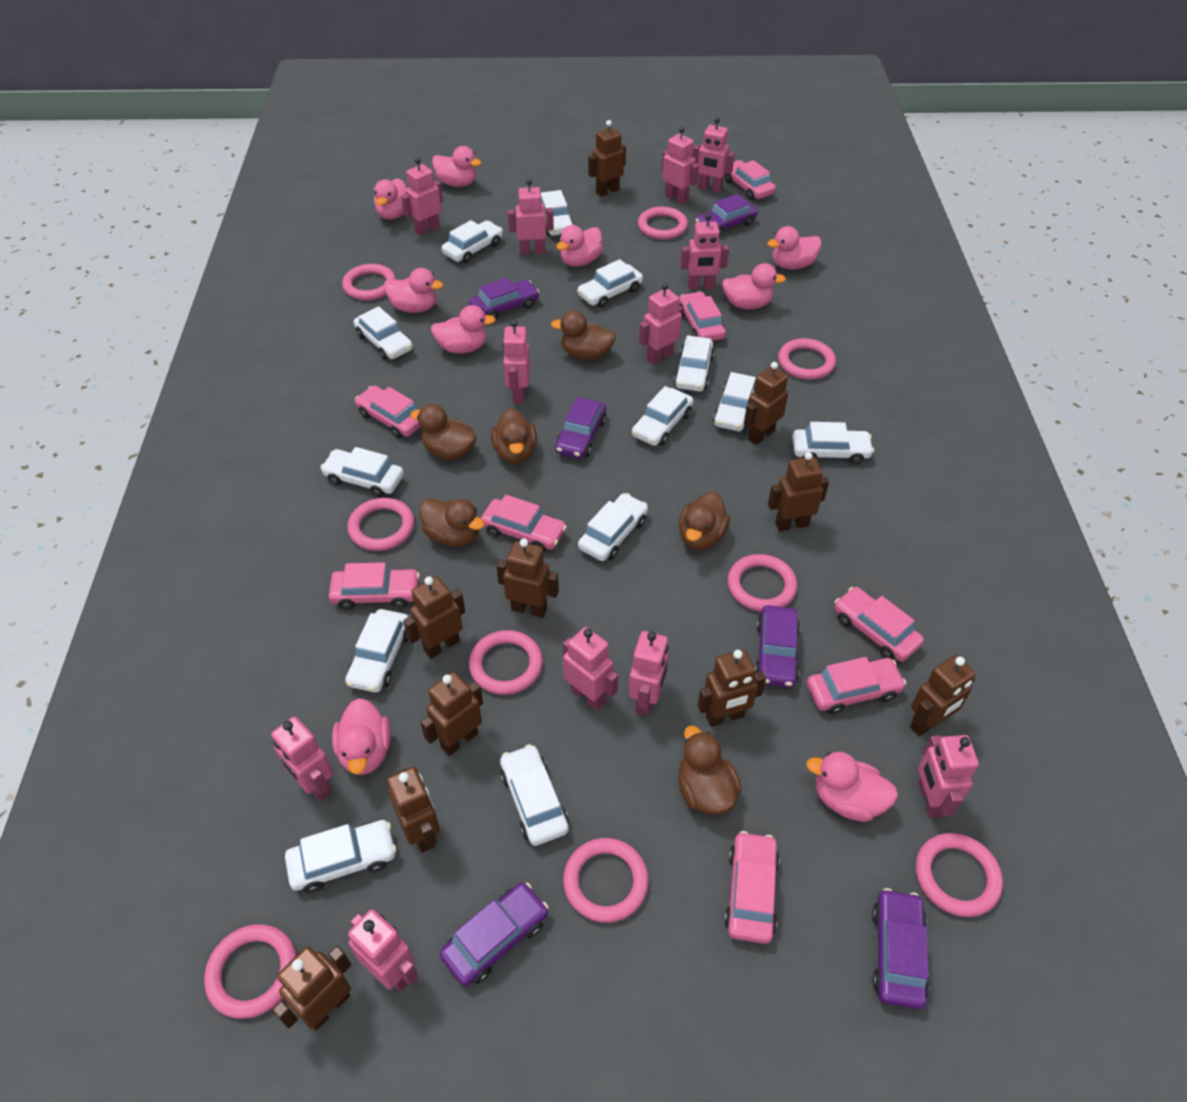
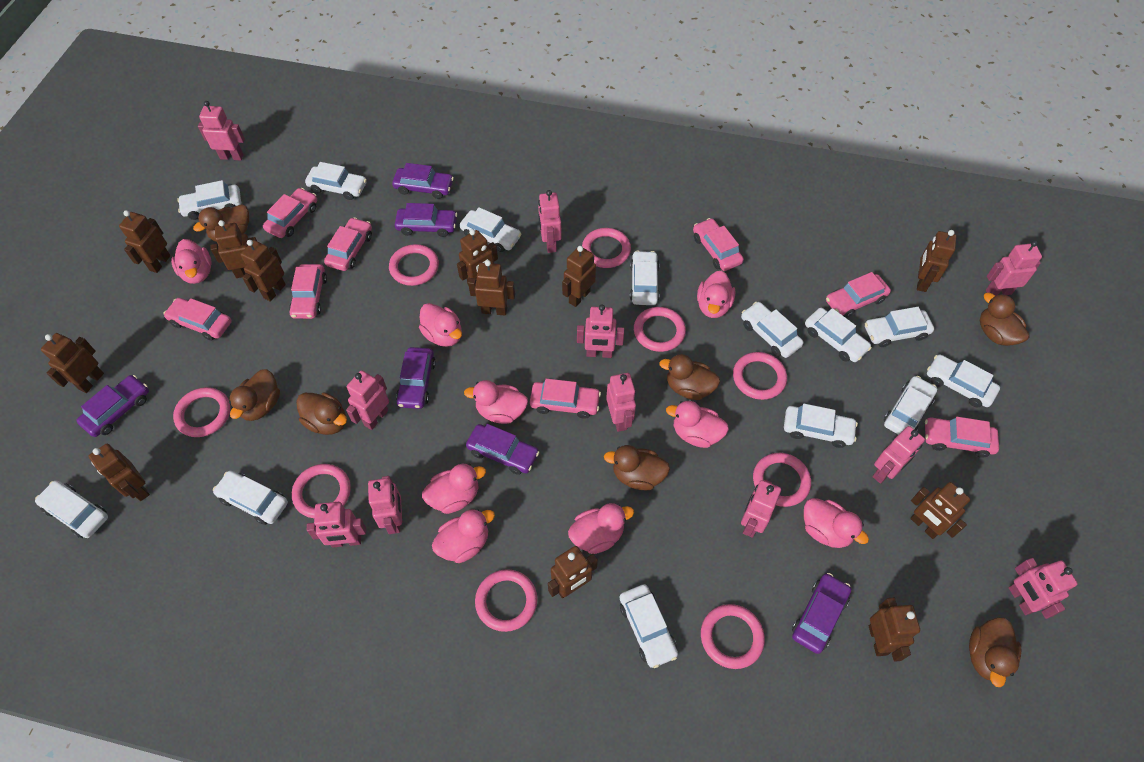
brown duck: 6 -> 7
brown robot: 10 -> 12
pink robot: 12 -> 11

